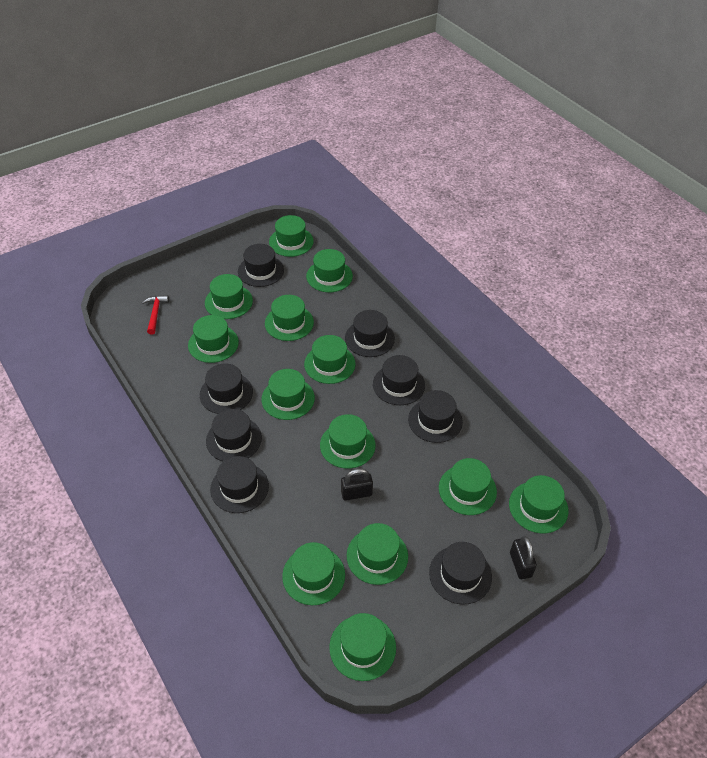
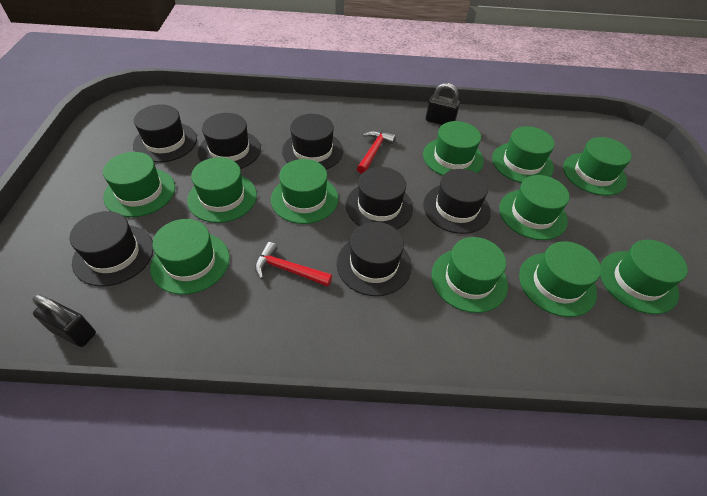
black hat: 8 -> 7
green hat: 13 -> 11
red hammer: 1 -> 2

